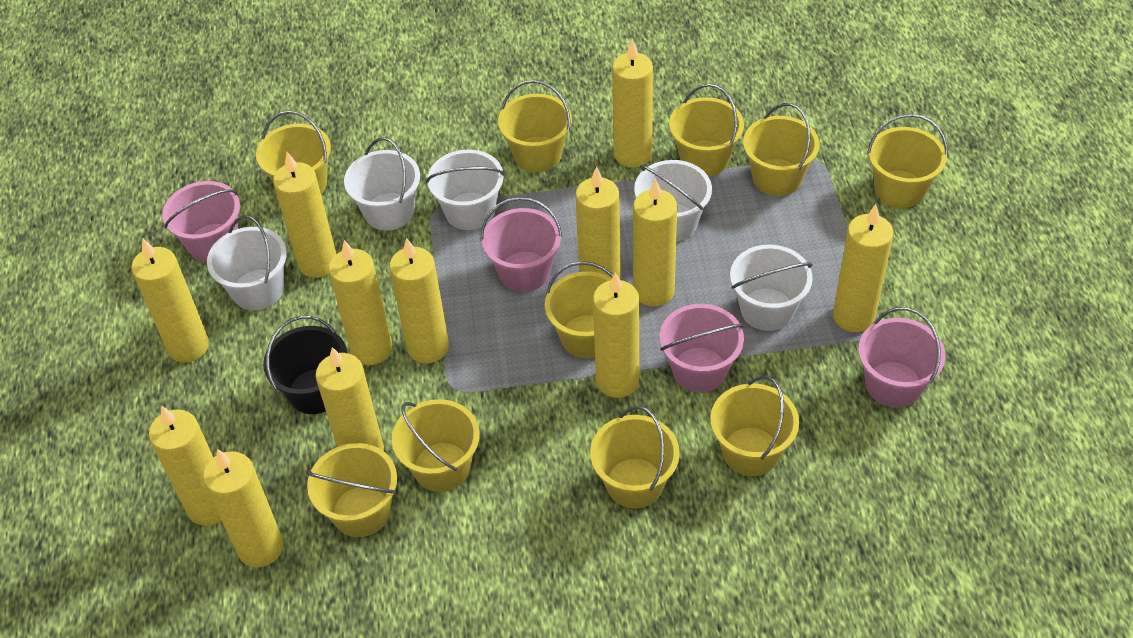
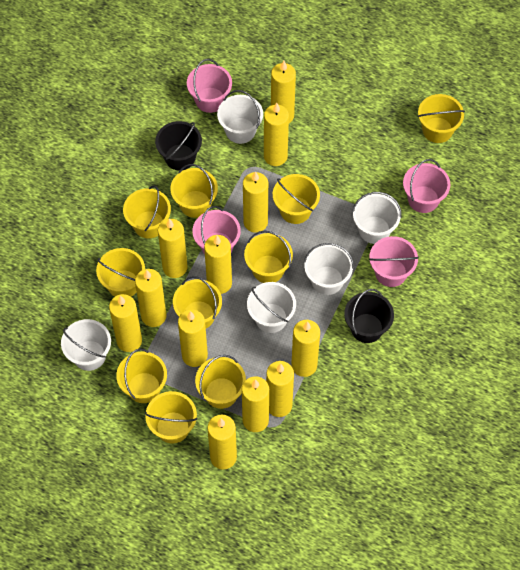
black bucket: 1 -> 2

